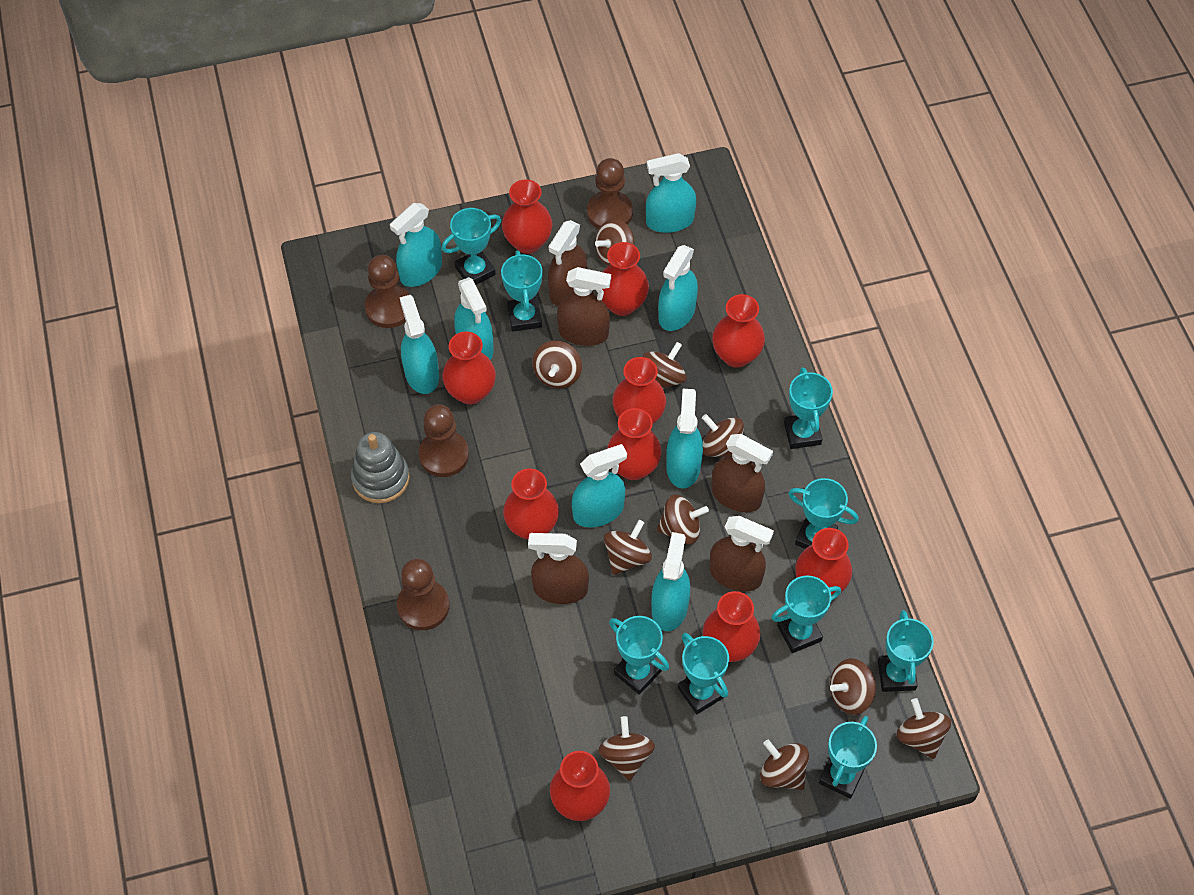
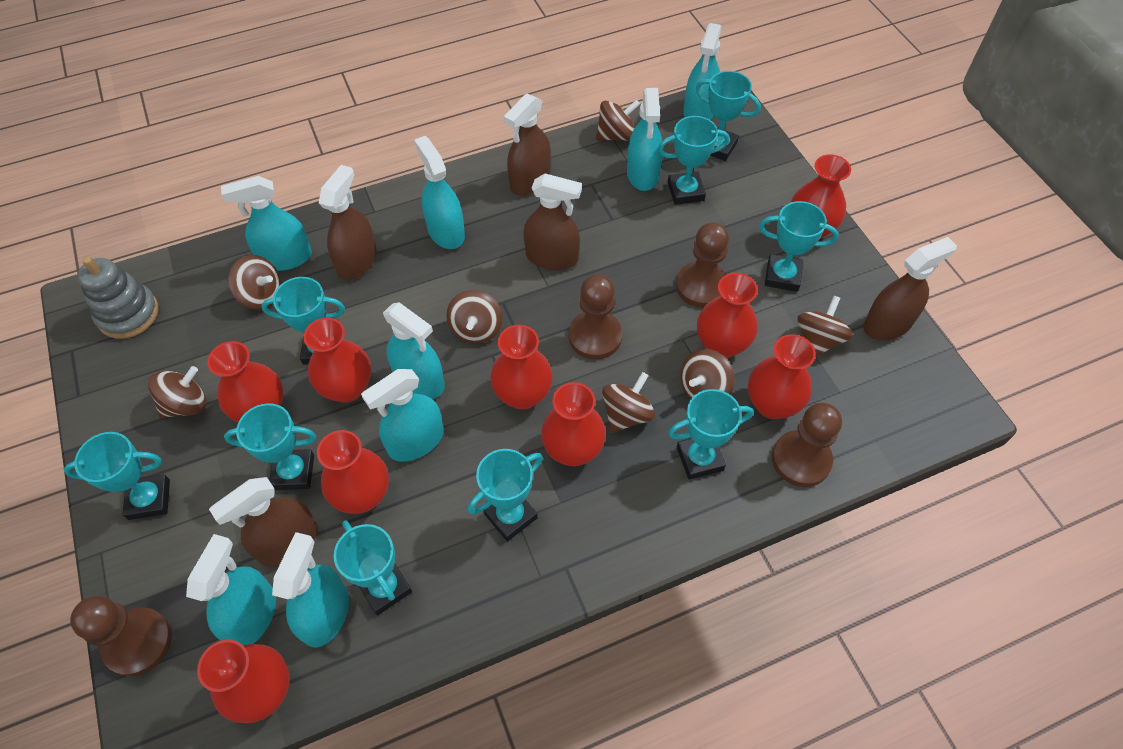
brown spinning top: 10 -> 7
red vase: 10 -> 9

